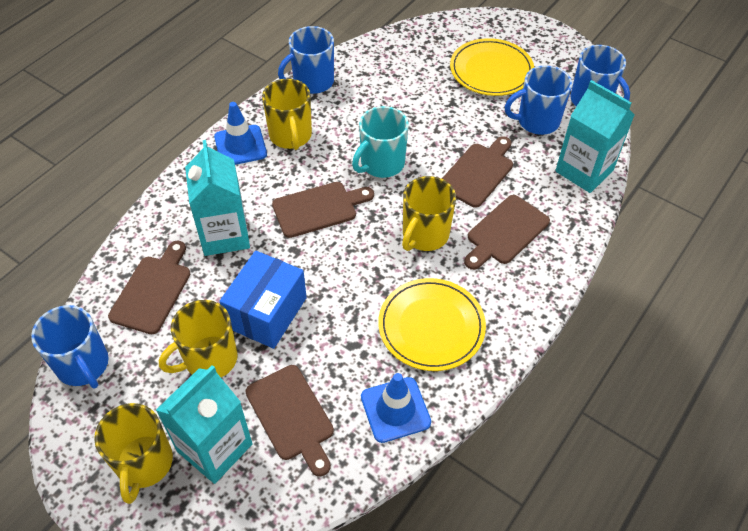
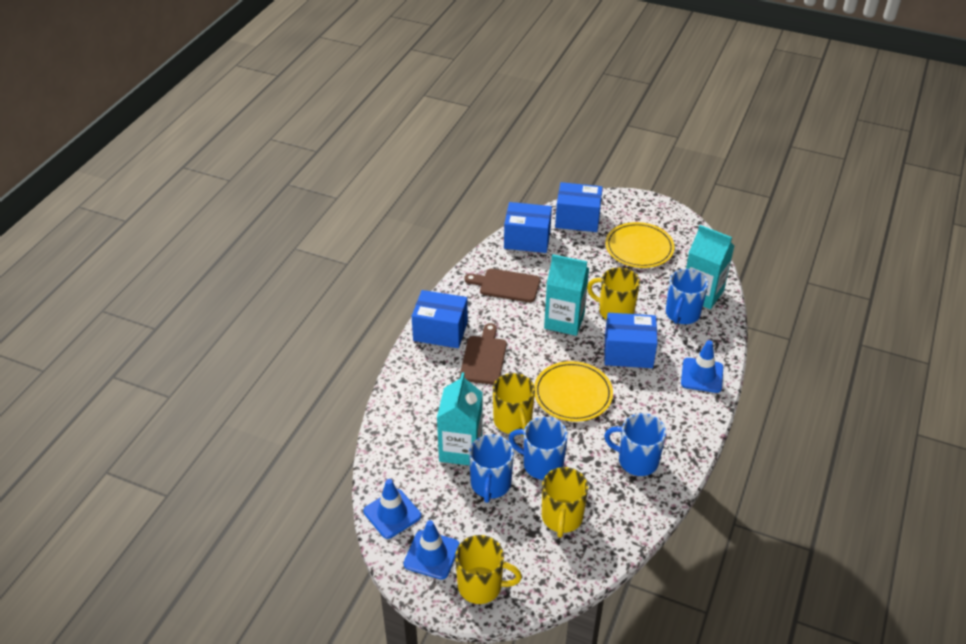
blue box: 1 -> 4
blue traffic cone: 2 -> 3
brown cutting board: 5 -> 2
turquoise mug: 1 -> 0

